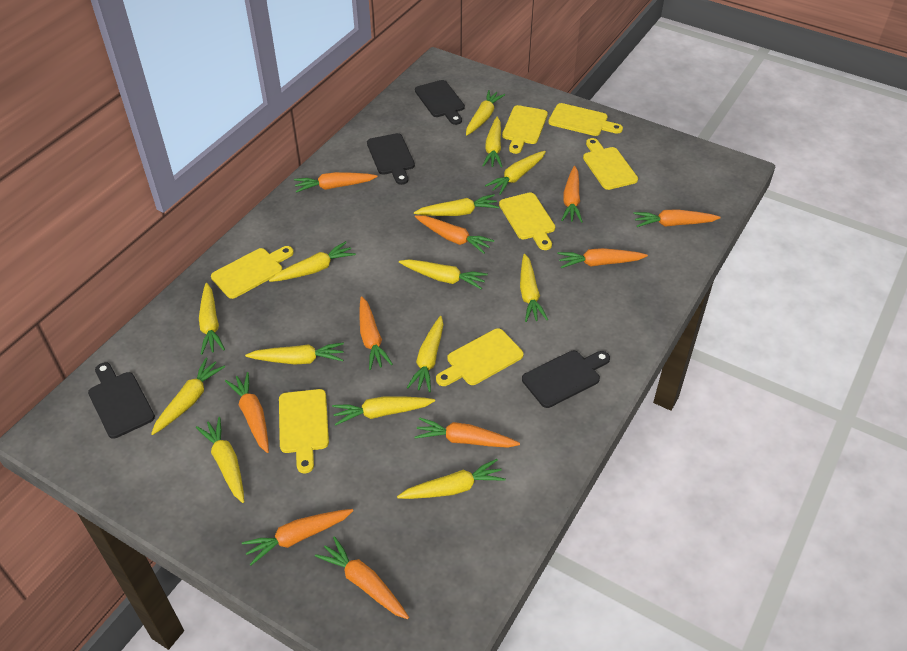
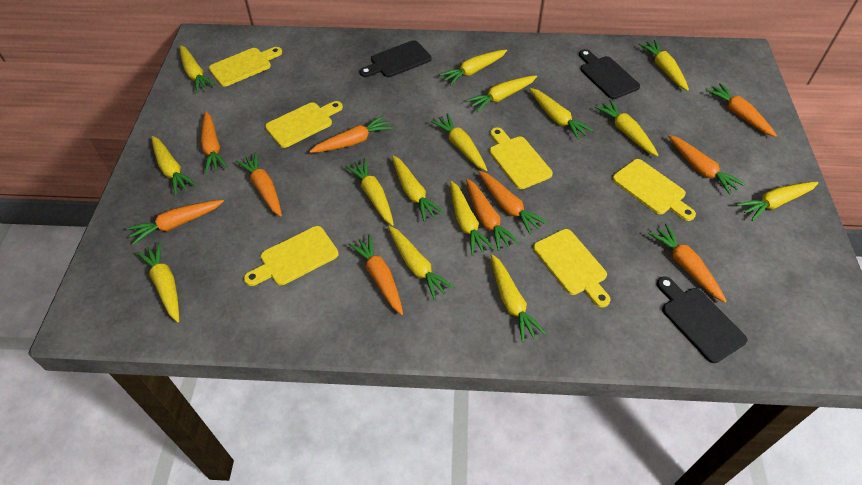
black cutting board: 4 -> 3
yellow carrot: 14 -> 15
yellow cutting board: 7 -> 6

